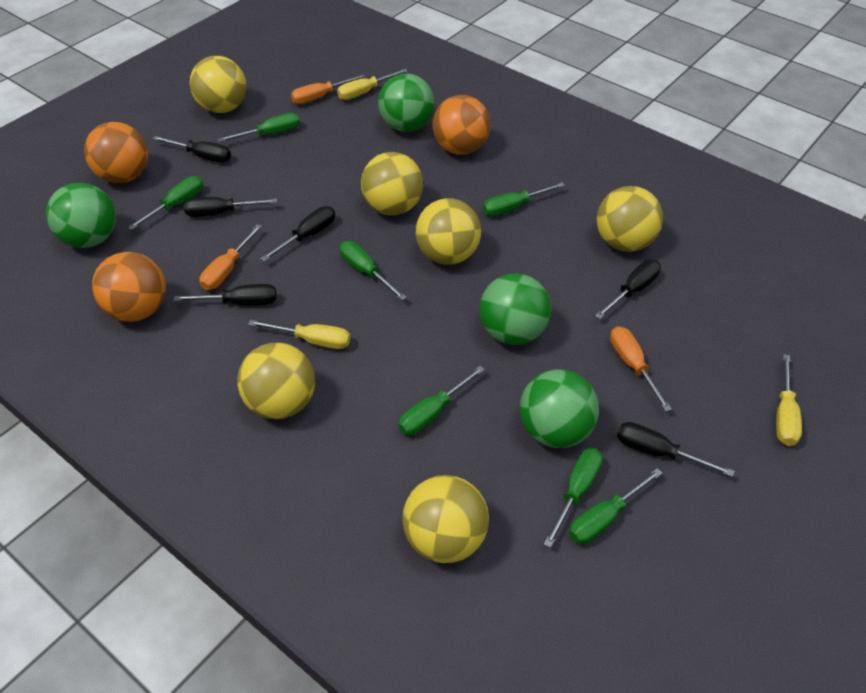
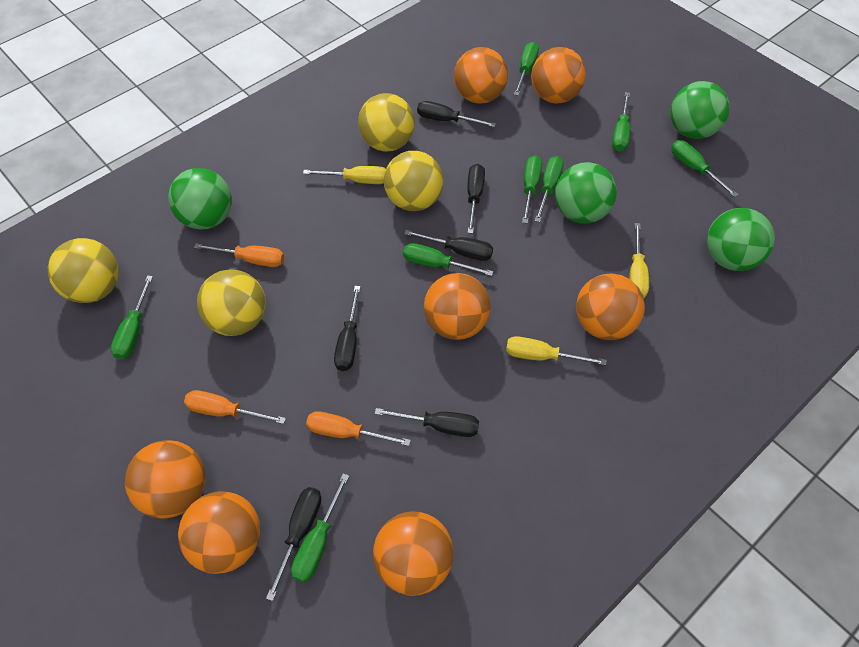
green screwdriver: 7 -> 8
orange ball: 3 -> 7
yellow ball: 6 -> 4

